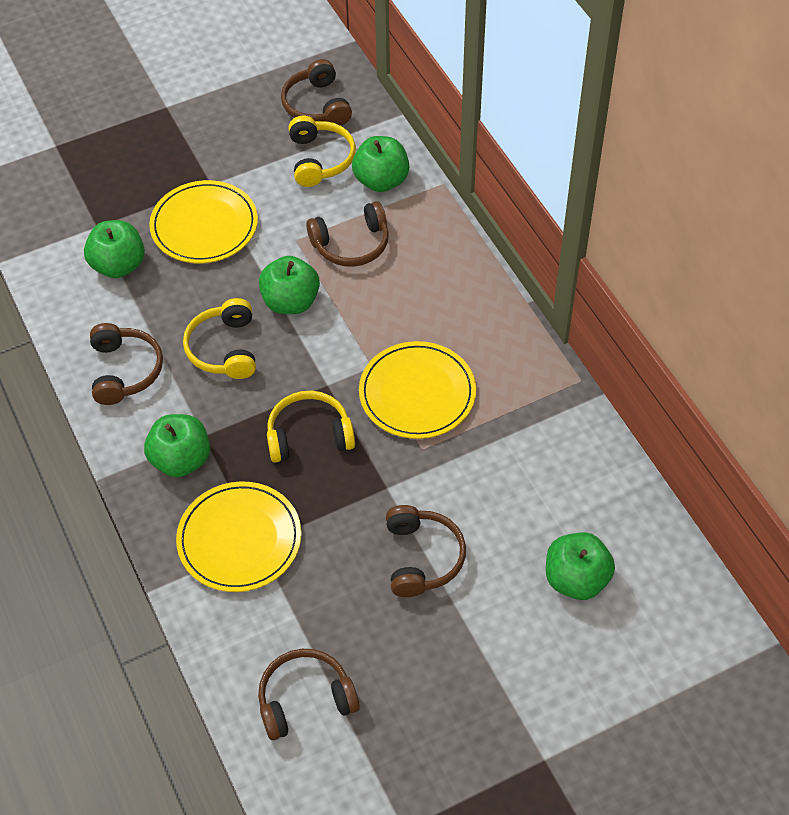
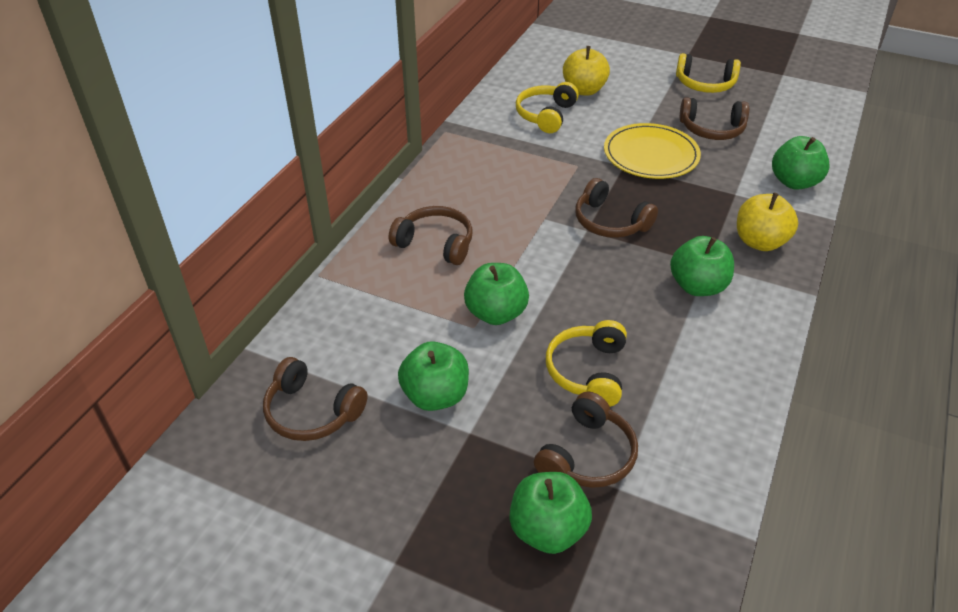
yellow apple: 0 -> 2
yellow plate: 3 -> 1

